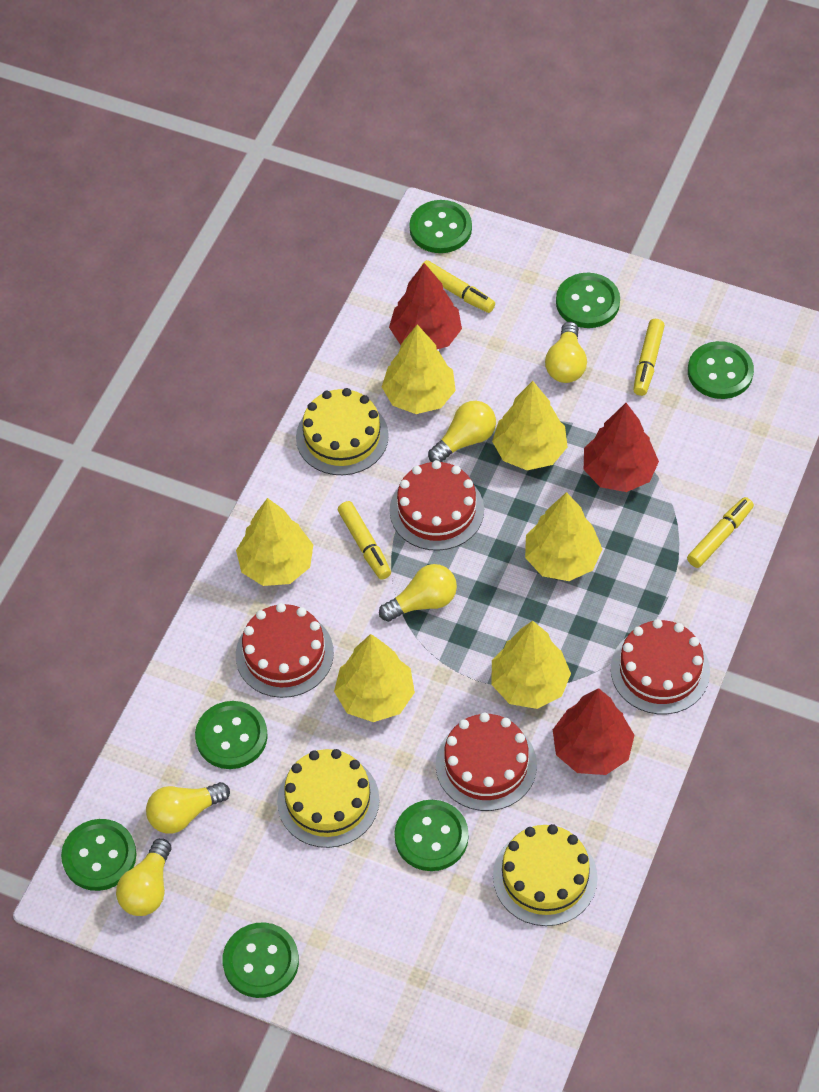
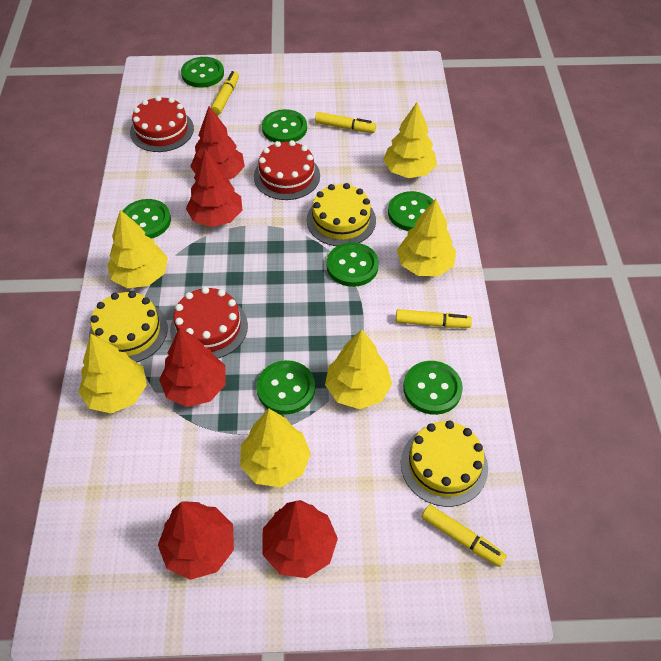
red cake: 4 -> 3
red tree: 3 -> 5
yellow light bulb: 5 -> 0

